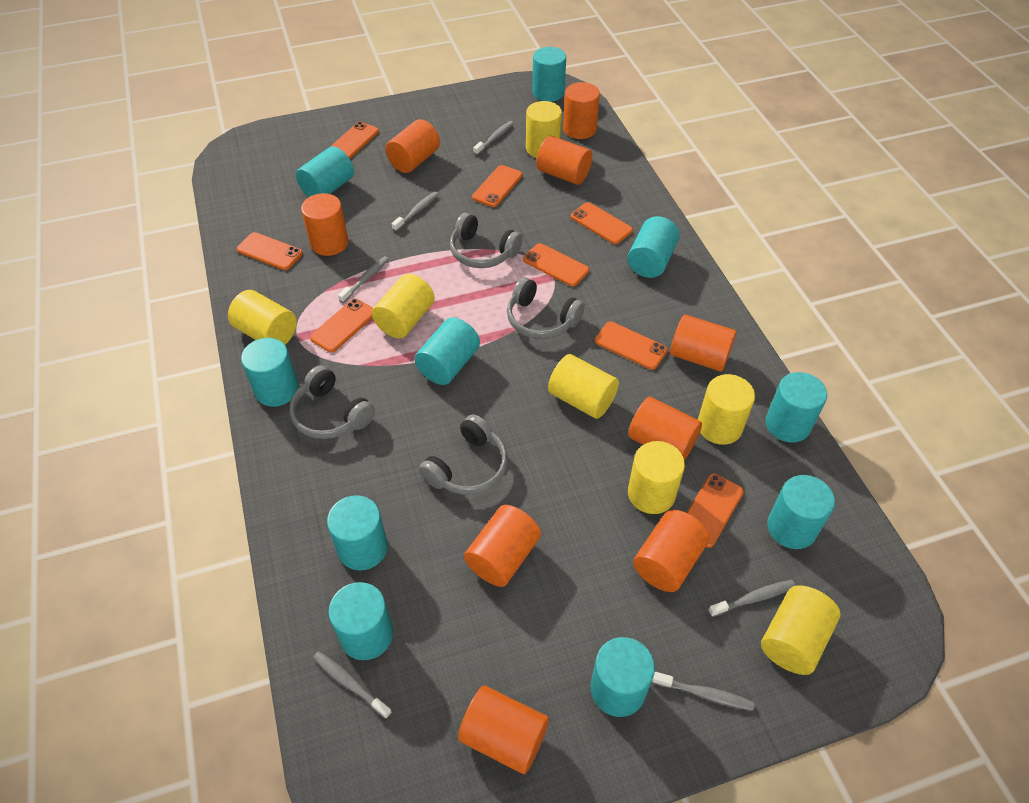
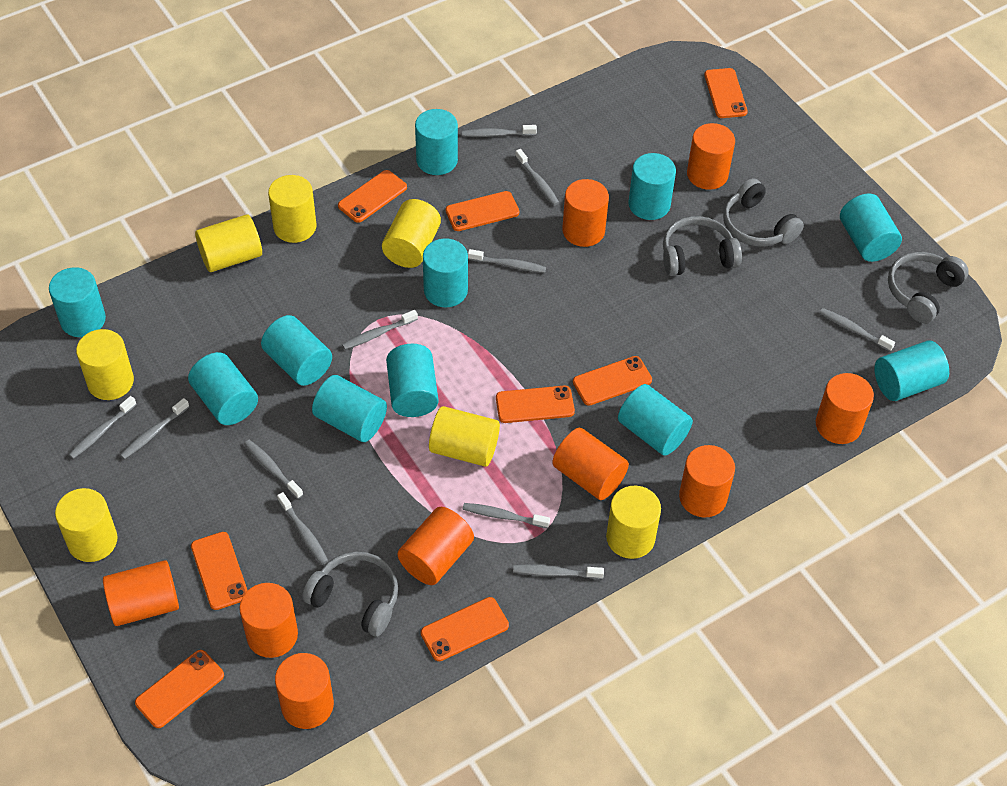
grey toothbrush: 6 -> 11
turquoise cylinder: 10 -> 11

